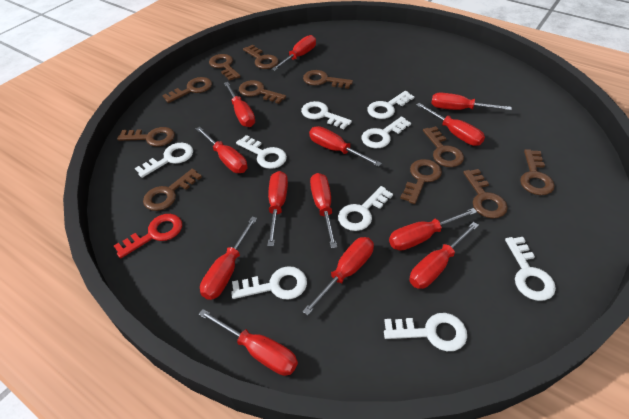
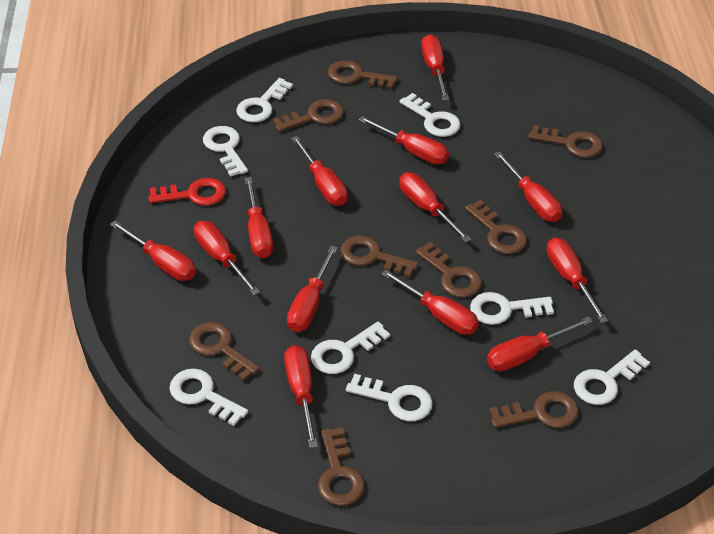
brown key: 11 -> 9
white key: 9 -> 8

